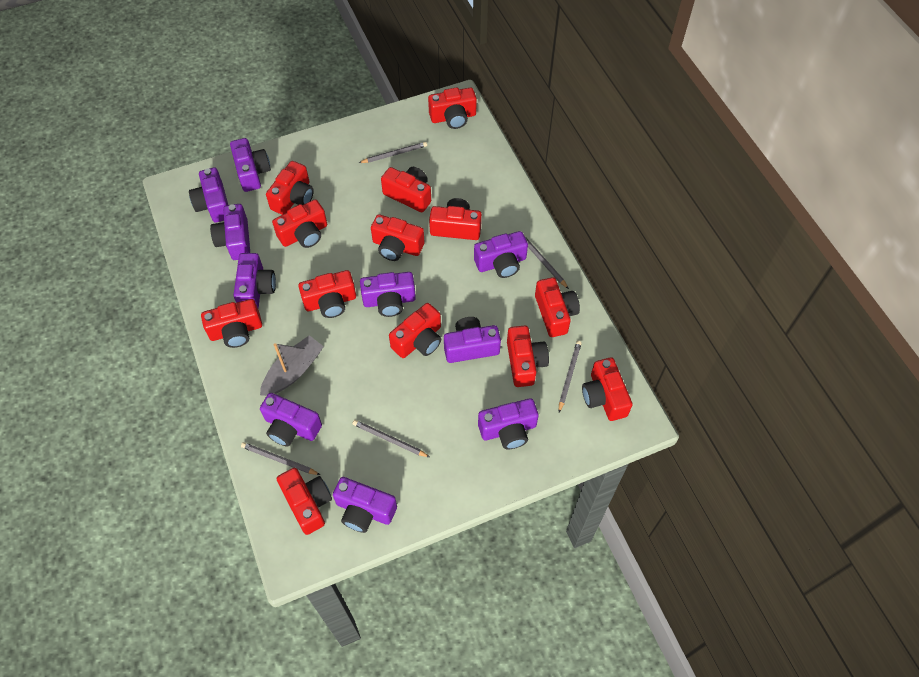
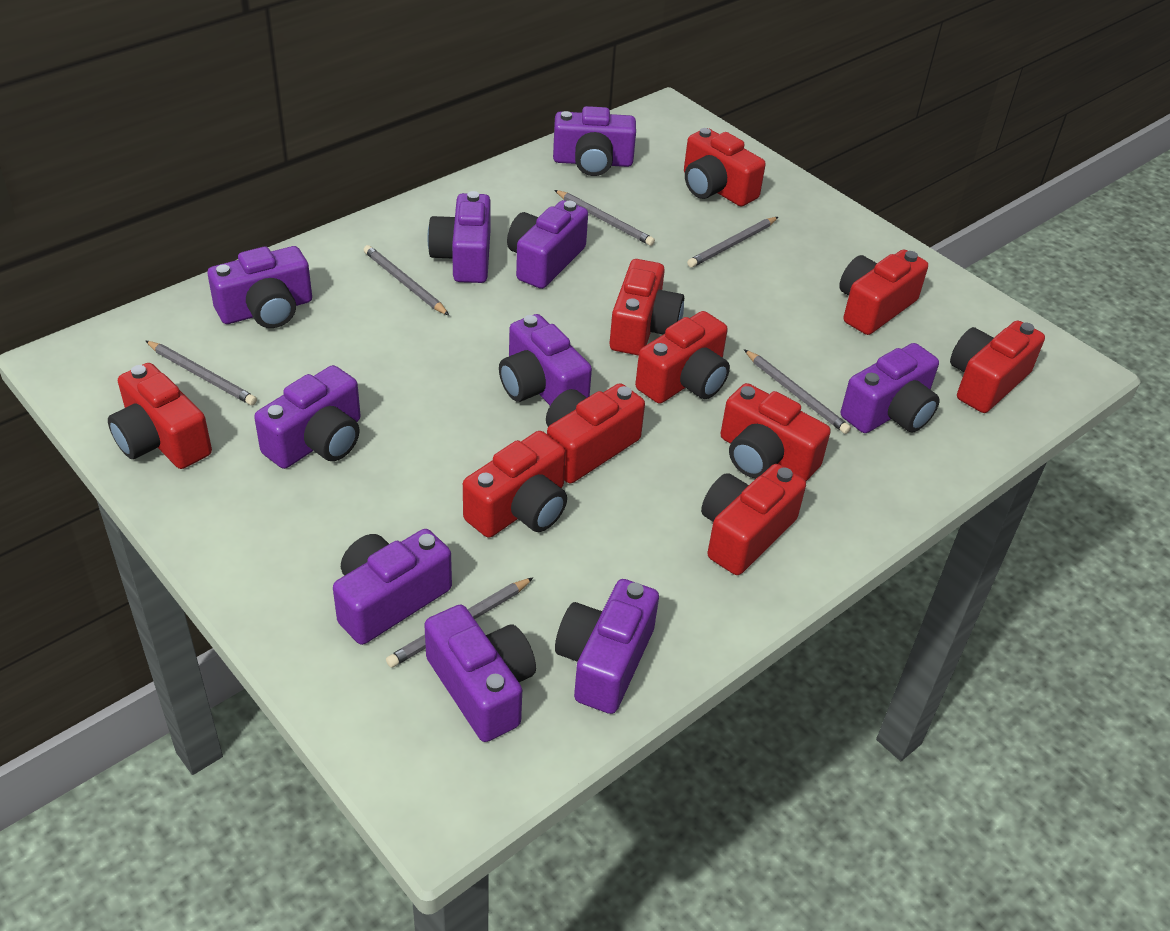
grey boat: 1 -> 0
grey pencil: 5 -> 6
red camera: 13 -> 10

